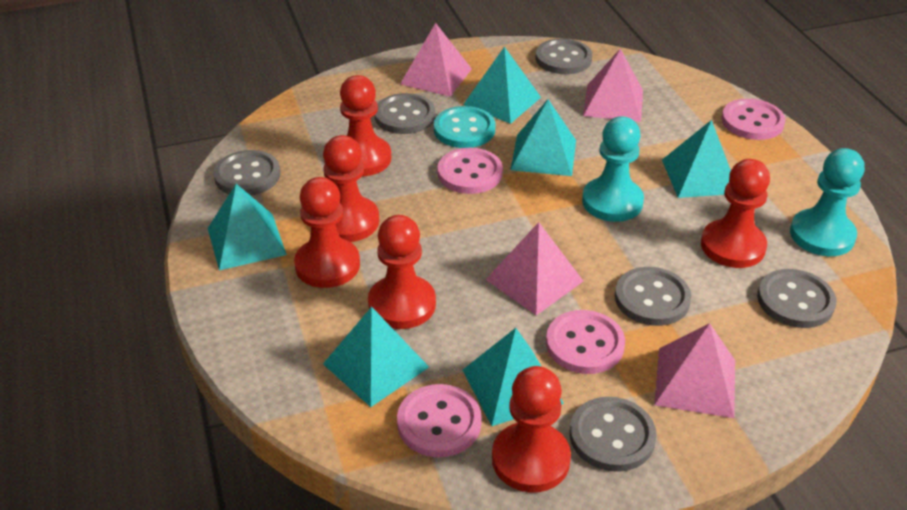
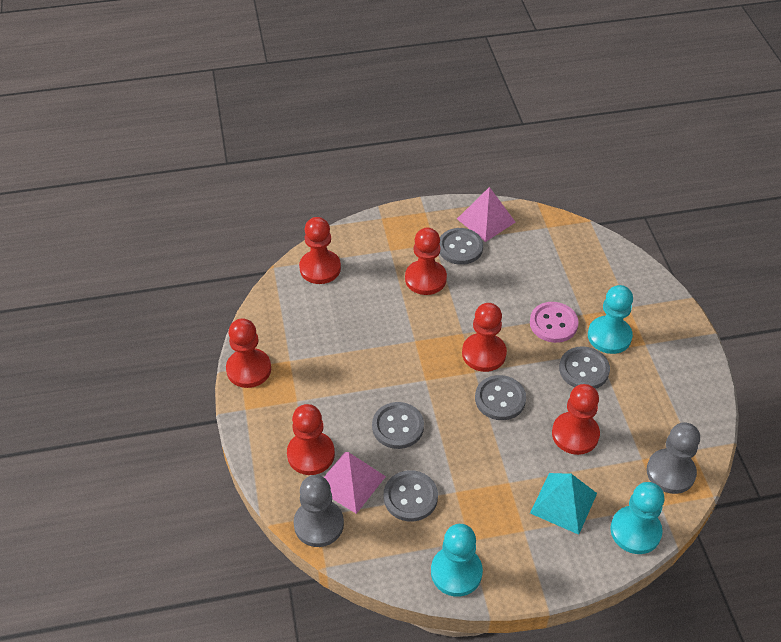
grey button: 6 -> 5
grey pawn: 0 -> 2
pink button: 4 -> 1
pink pyramid: 4 -> 2
turquoise button: 1 -> 0
turquoise pawn: 2 -> 3
turquoise pyramid: 6 -> 1

